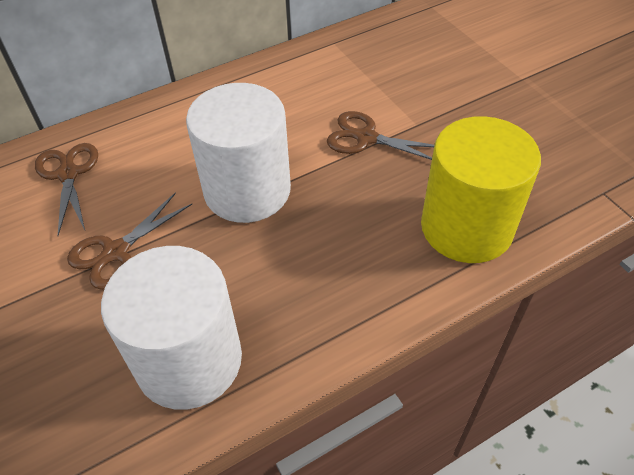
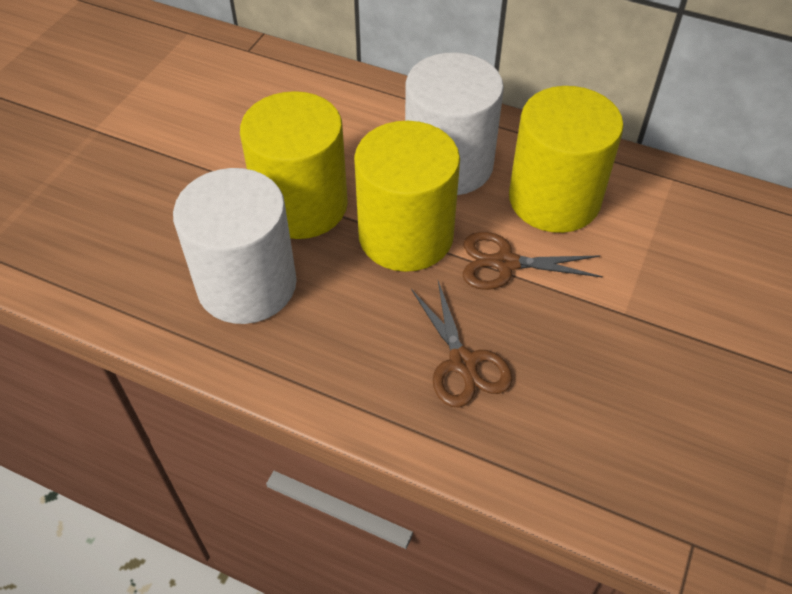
brown scissors: 3 -> 2
yellow cylinder: 1 -> 3

